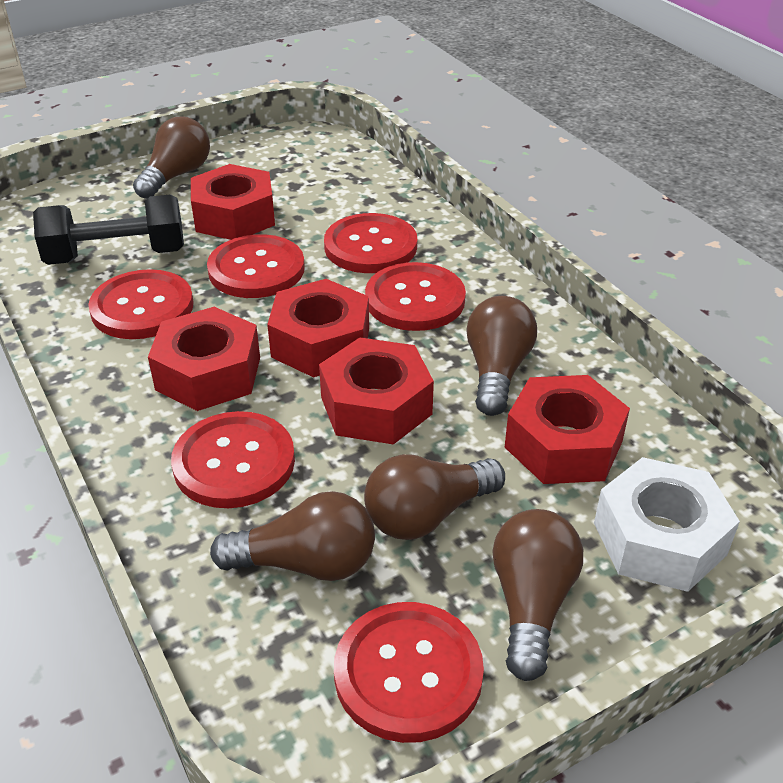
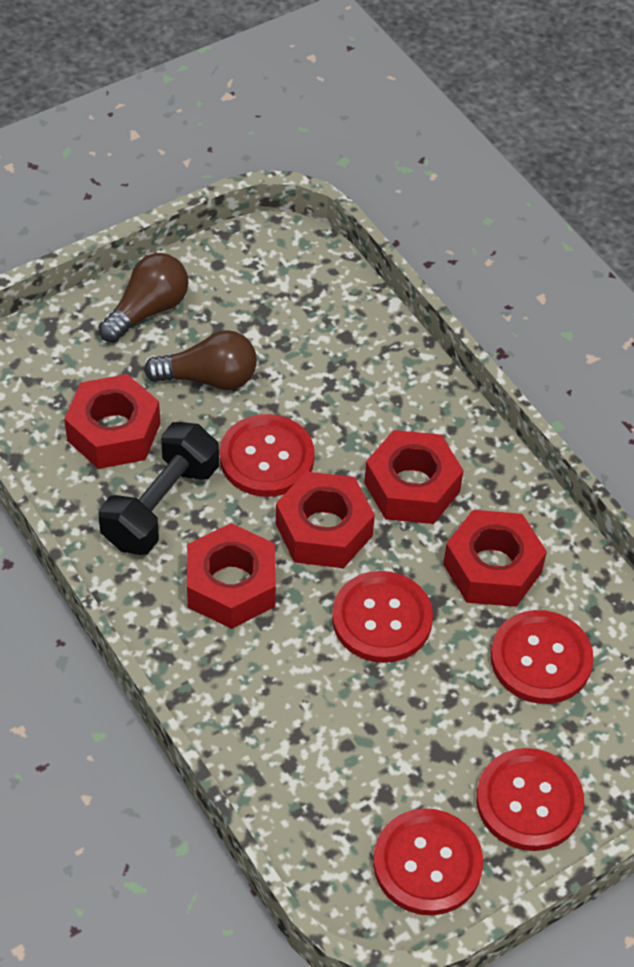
brown light bulb: 5 -> 2
red button: 6 -> 5
white nut: 1 -> 0

